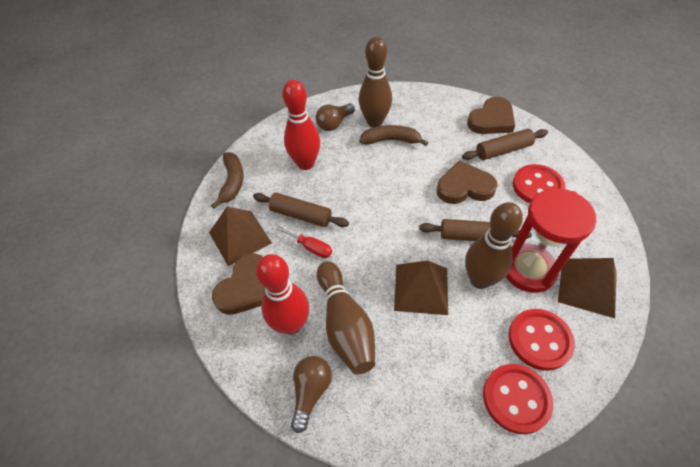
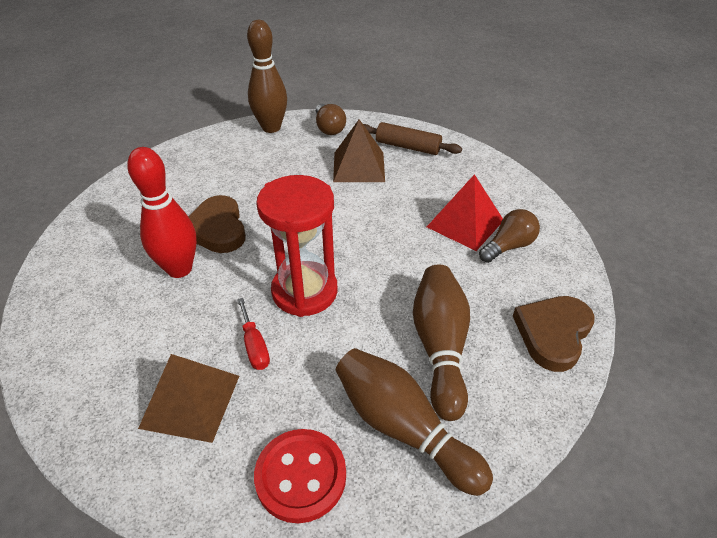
brown banana: 2 -> 0
brown heart: 3 -> 2
brown pyramid: 3 -> 2
brown rolling pin: 3 -> 1
red bowling pin: 2 -> 1
red button: 3 -> 1
red pyramid: 0 -> 1

